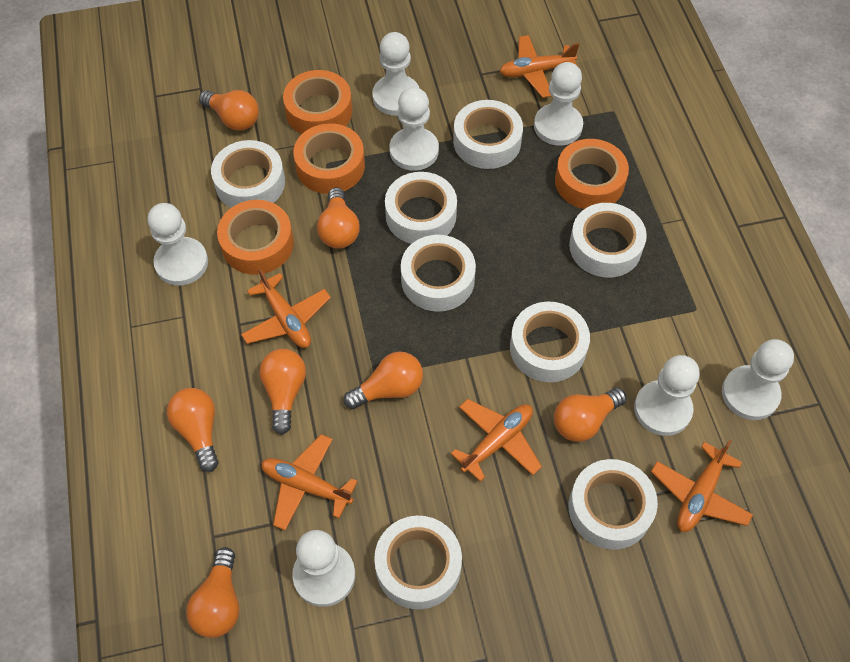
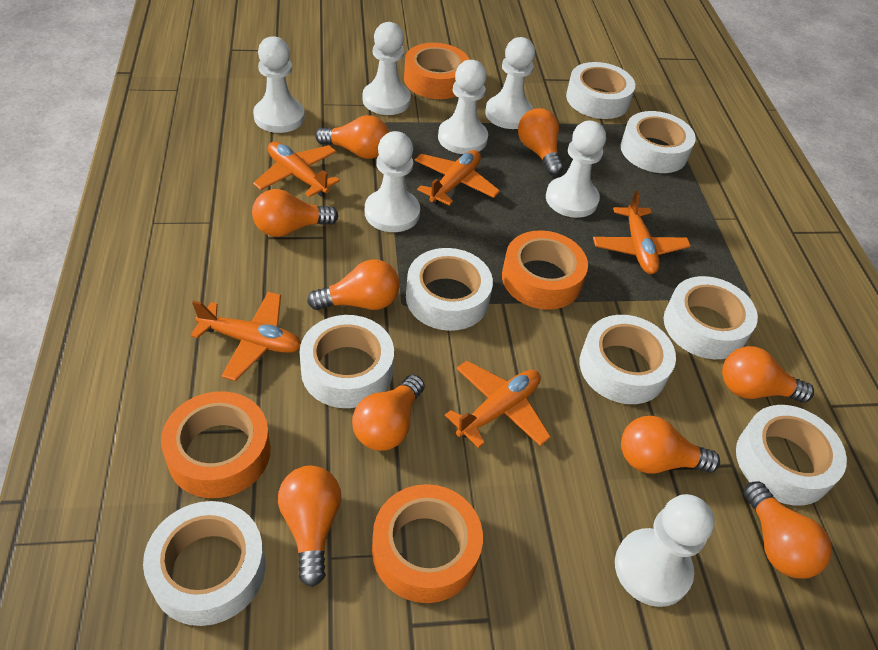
orange light bulb: 7 -> 9

